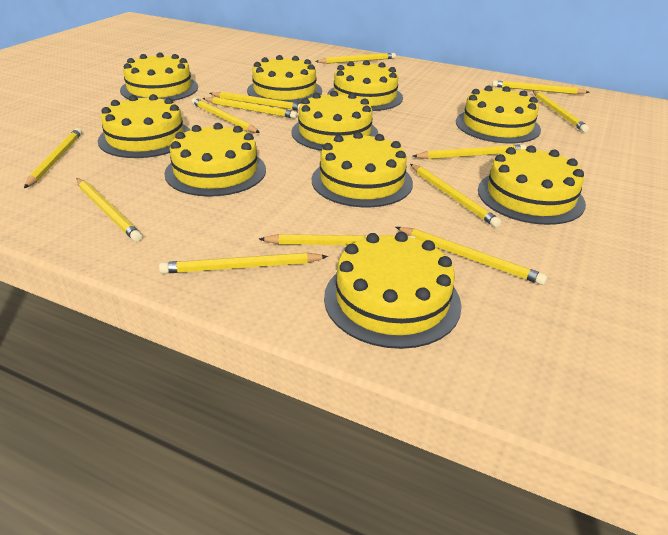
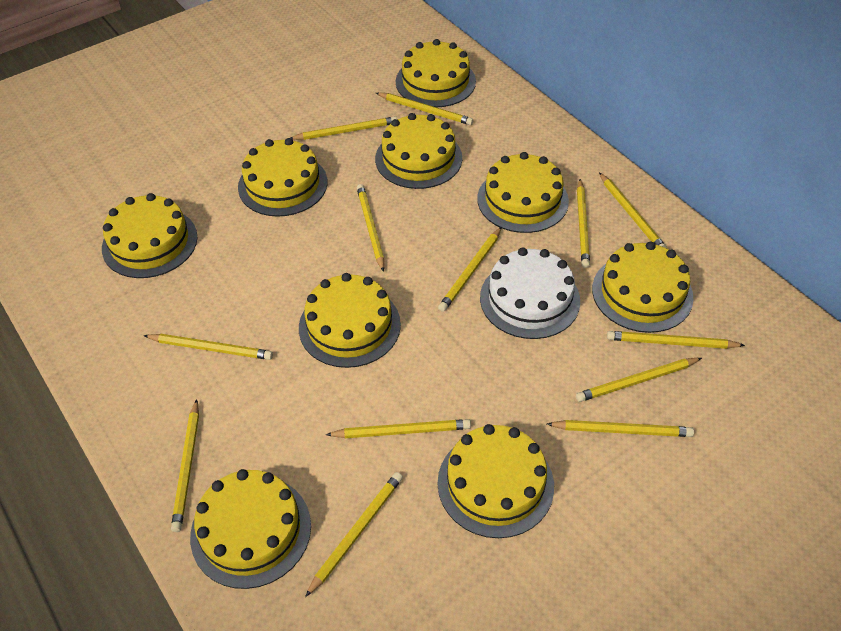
white cake: 0 -> 1
yellow cake: 10 -> 9

